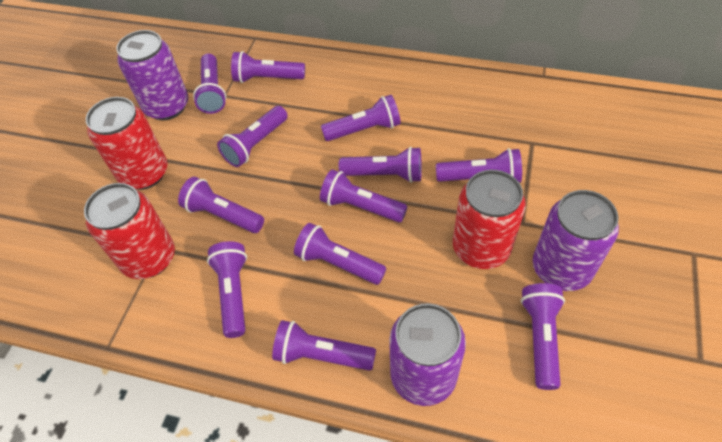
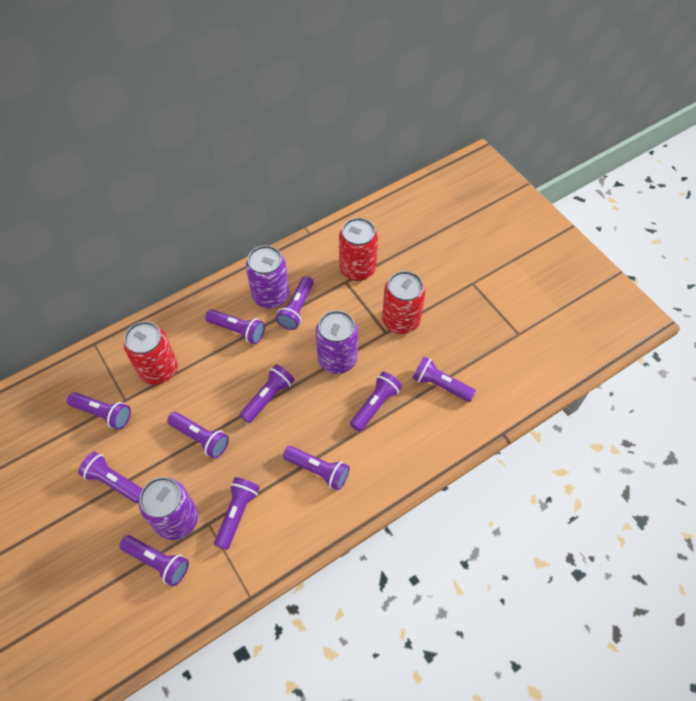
purple flashlight: 12 -> 11

